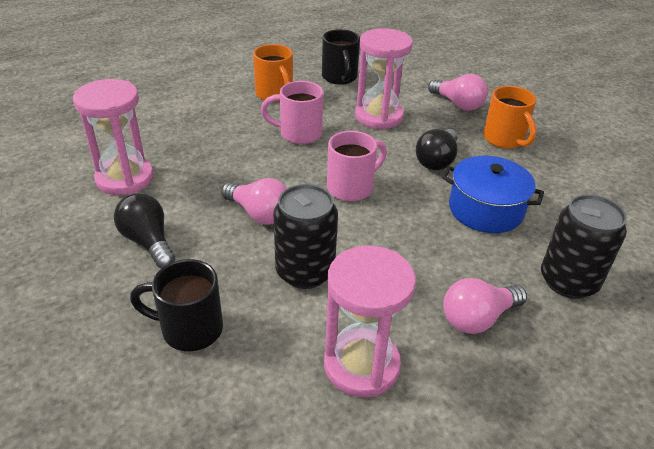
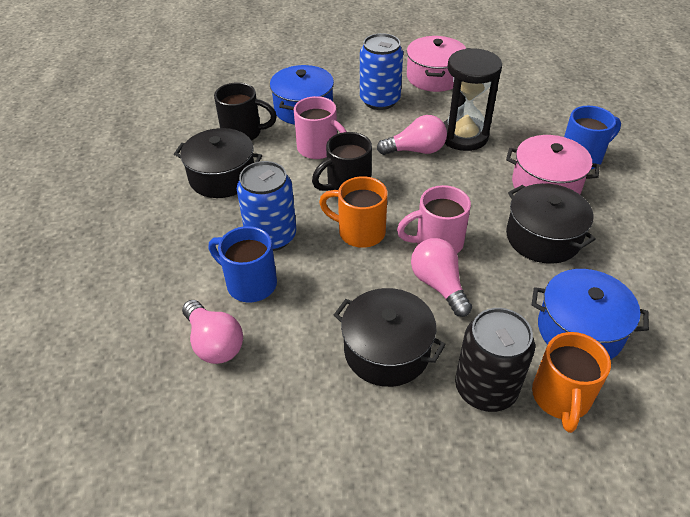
black can: 2 -> 1
black hourglass: 0 -> 1
black light bulb: 2 -> 0
black pot: 0 -> 3
blue can: 0 -> 2
blue mug: 0 -> 2
blue pot: 1 -> 2
pink hourglass: 3 -> 0
pink pot: 0 -> 2

